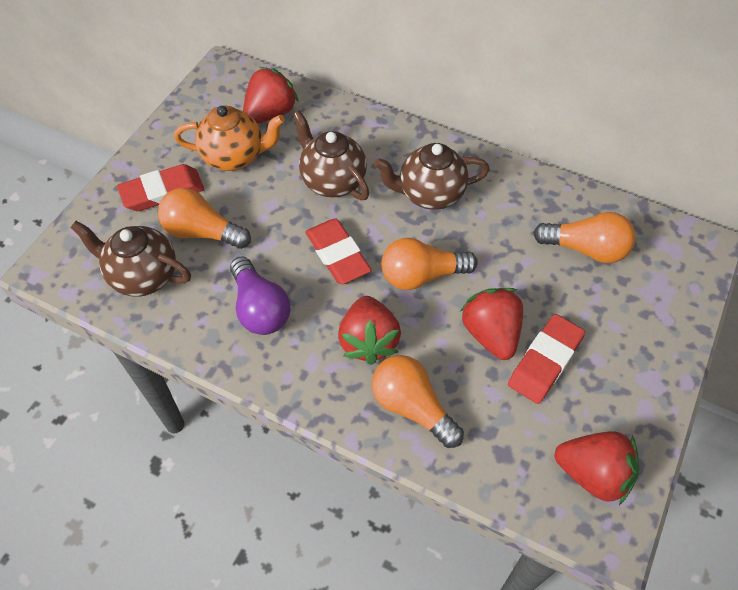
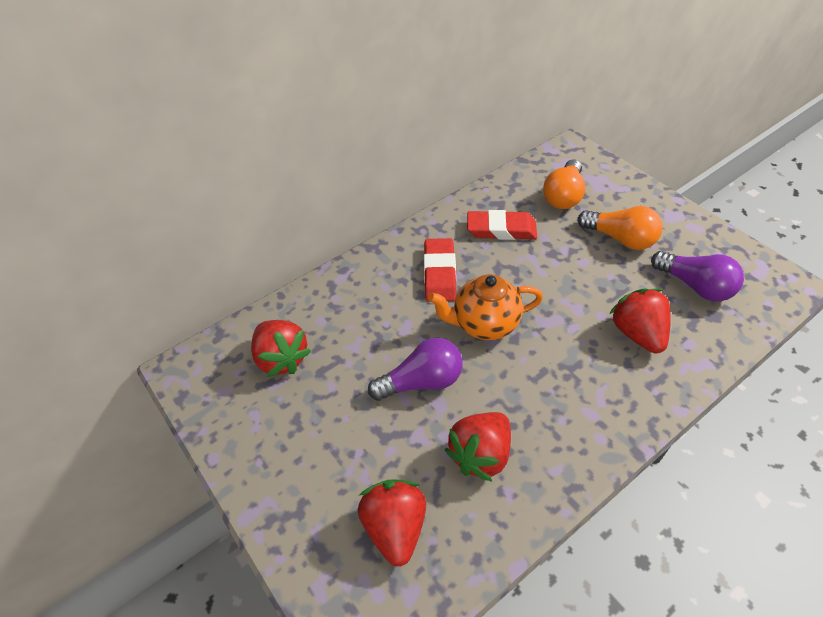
brown teapot: 3 -> 0
orange light bulb: 4 -> 2
purple light bulb: 1 -> 2
red eraser: 3 -> 2

